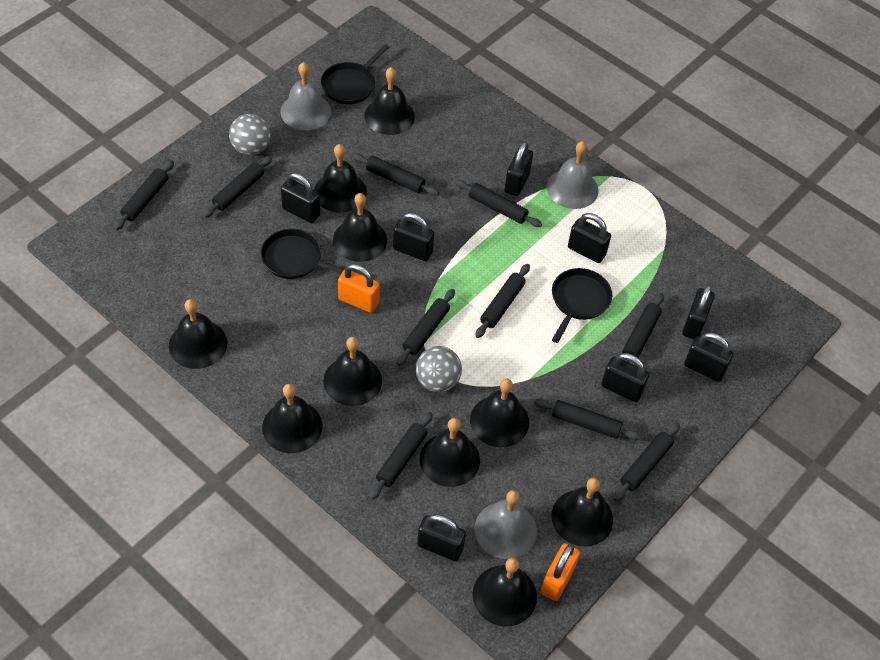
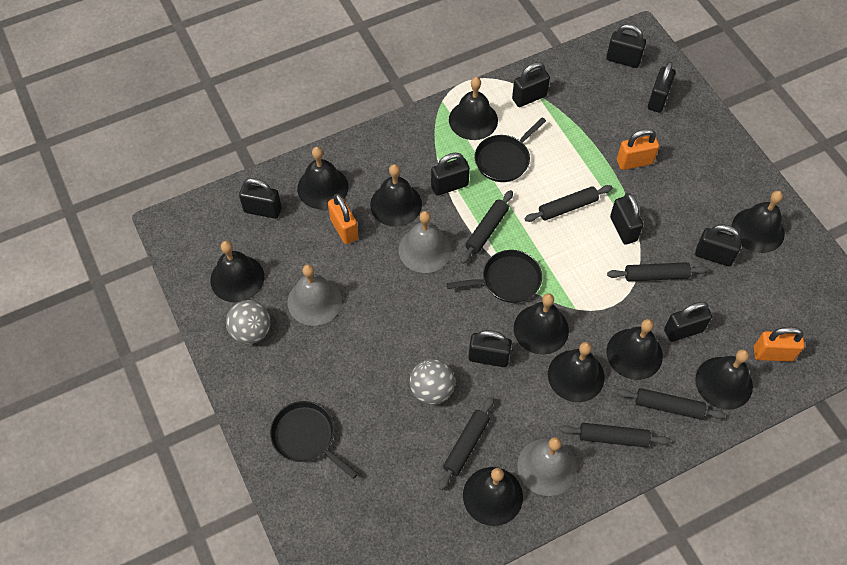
black padlock: 8 -> 9
black rolling pin: 10 -> 6
orange padlock: 2 -> 3

